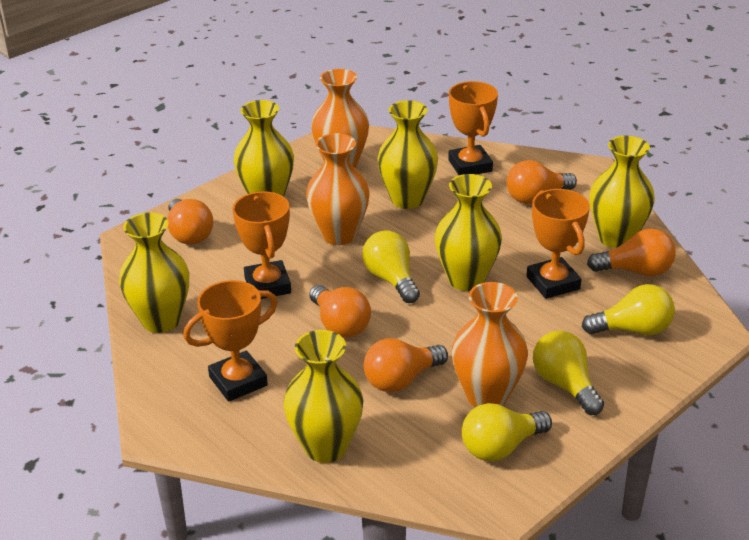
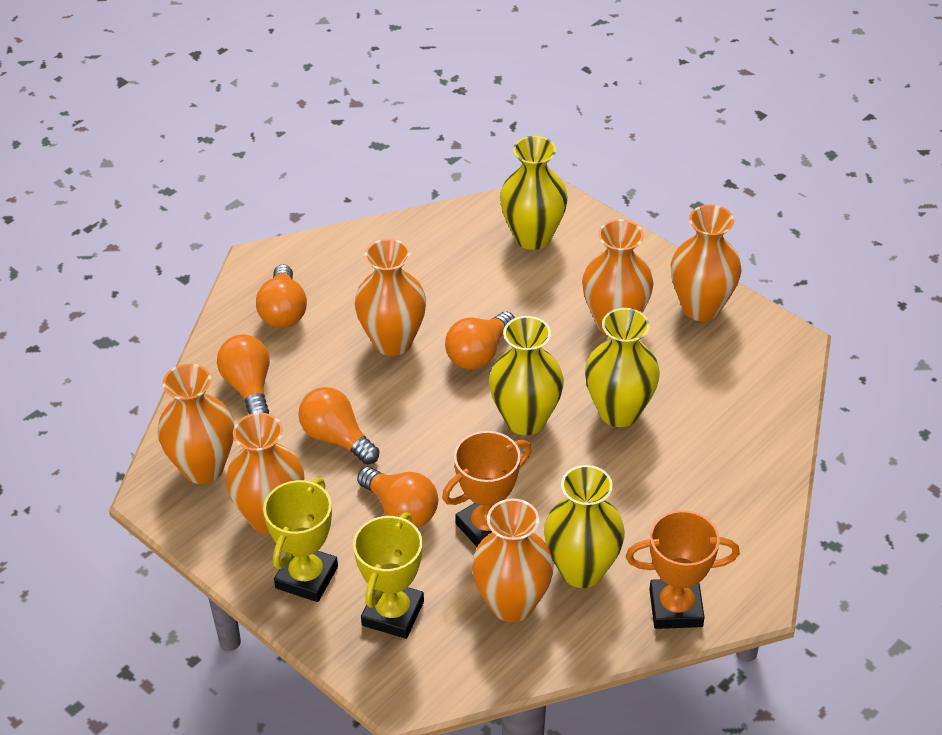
orange trophy: 4 -> 2
orange vase: 3 -> 6
yellow light bulb: 4 -> 0
yellow trophy: 0 -> 2
yellow vase: 6 -> 4

